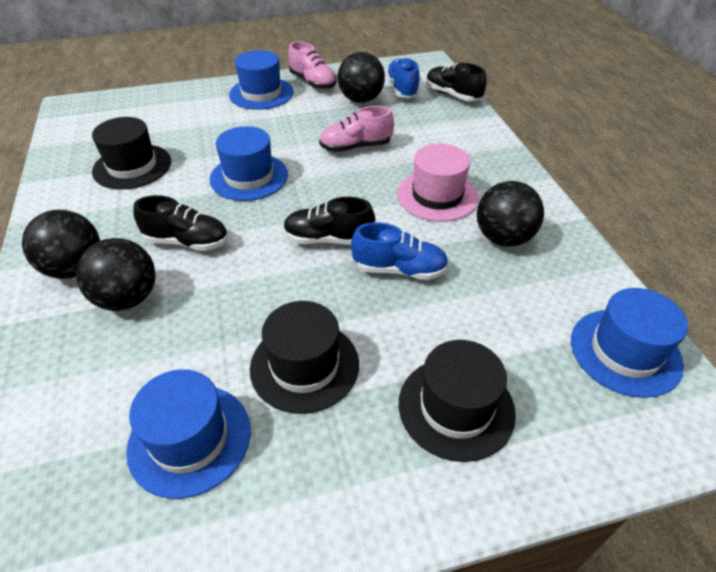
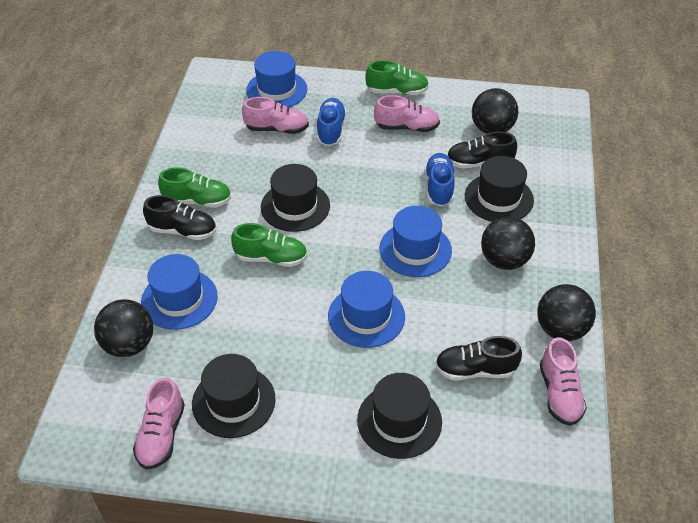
black hat: 3 -> 4
green shoe: 0 -> 3
pink hat: 1 -> 0
pink shoe: 2 -> 4

